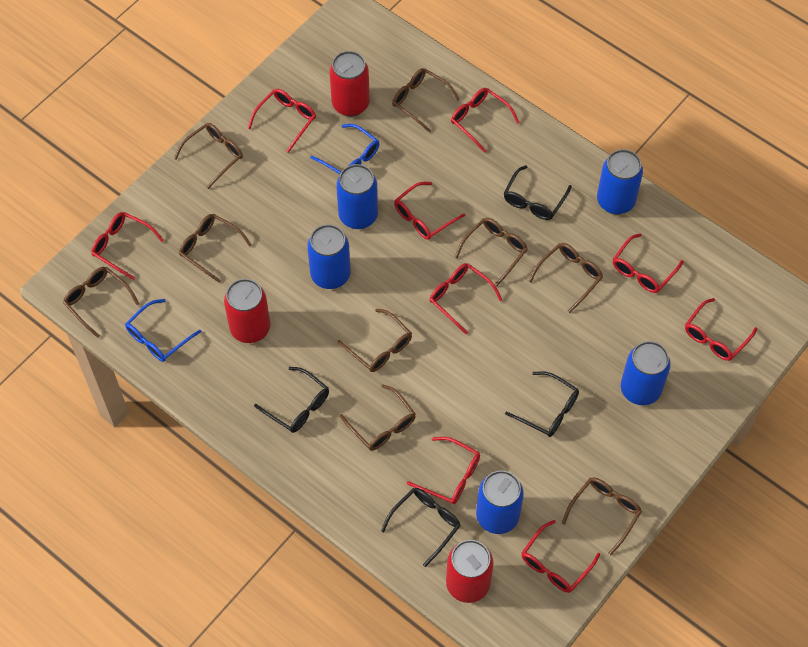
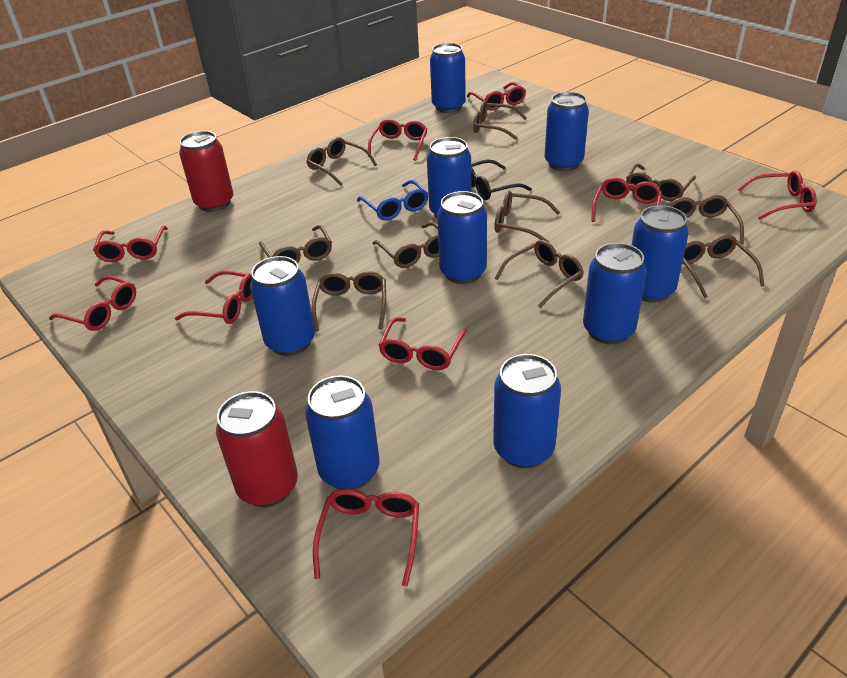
black glasses: 4 -> 1
blue can: 5 -> 9
blue glasses: 2 -> 1
brown glasses: 9 -> 10
red can: 3 -> 2

